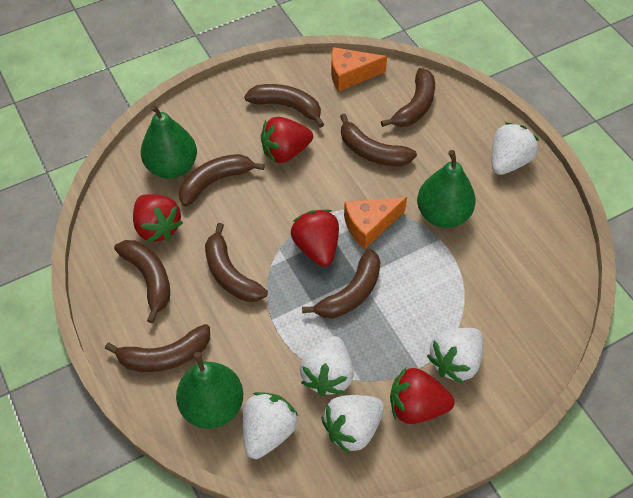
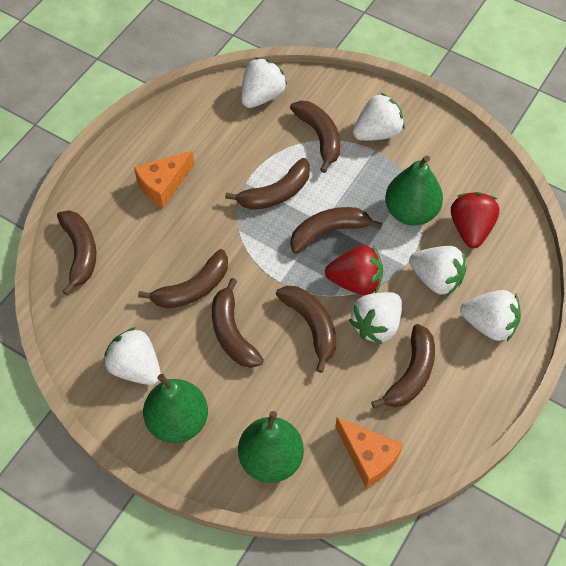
red strawberry: 4 -> 2
white strawberry: 5 -> 6

